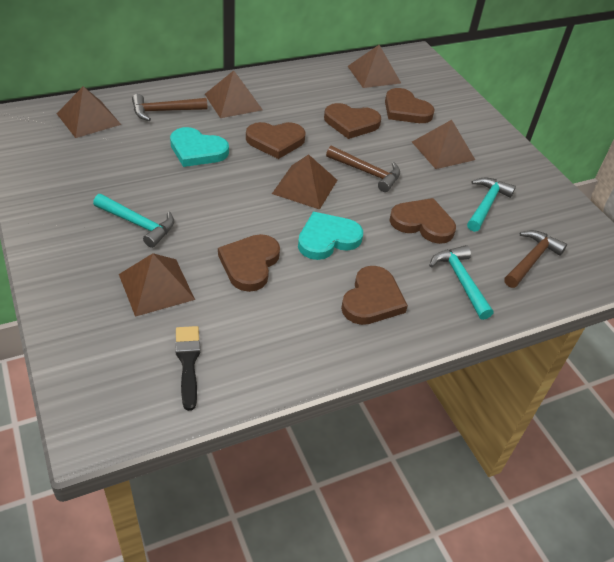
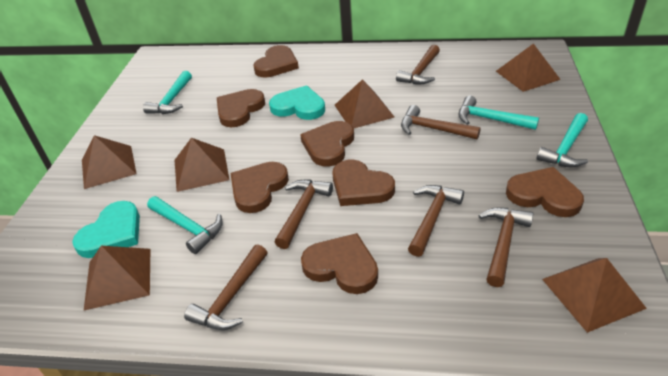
black brush: 1 -> 0
brown hammer: 3 -> 6
brown heart: 6 -> 7
turquoise hammer: 3 -> 4

